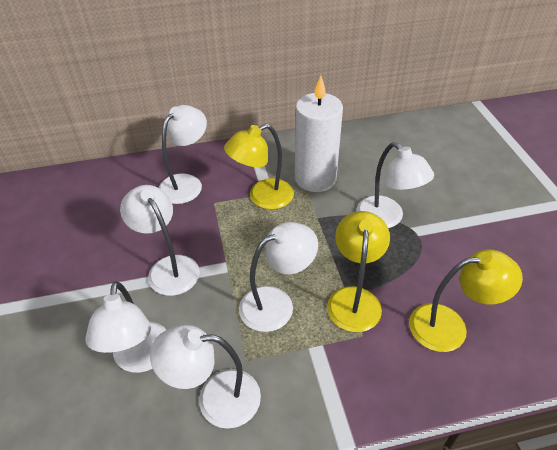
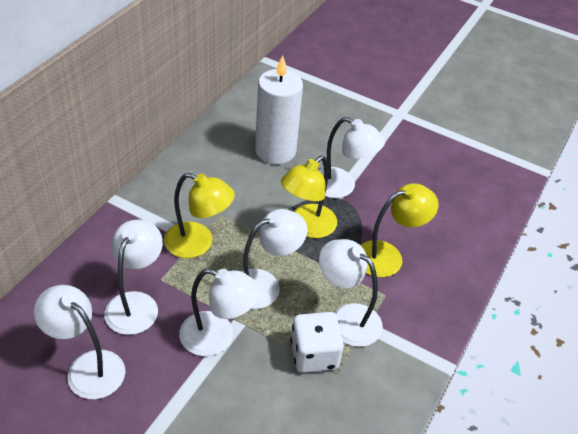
white dice: 0 -> 1

